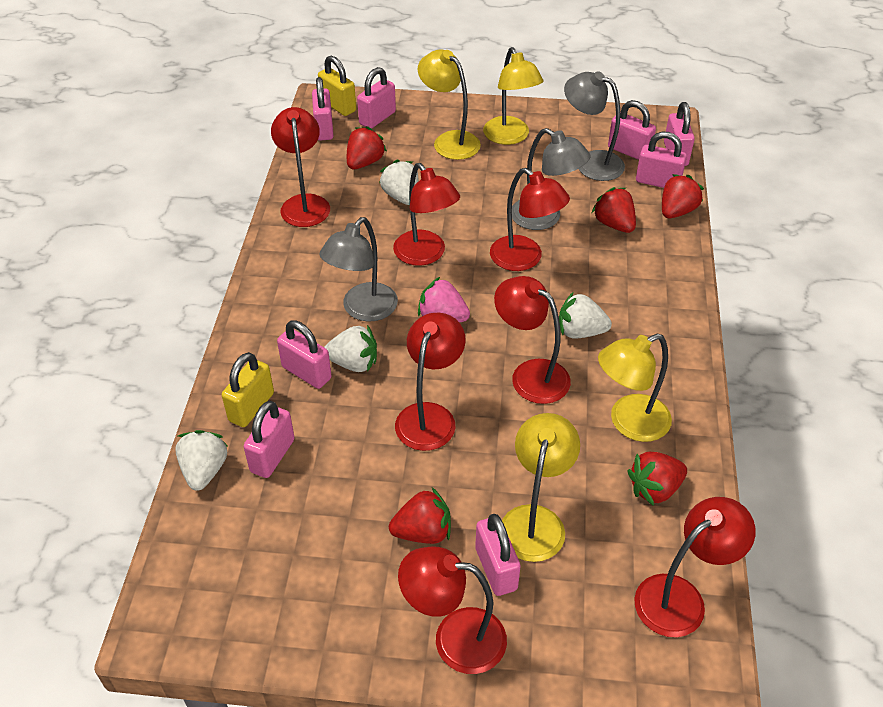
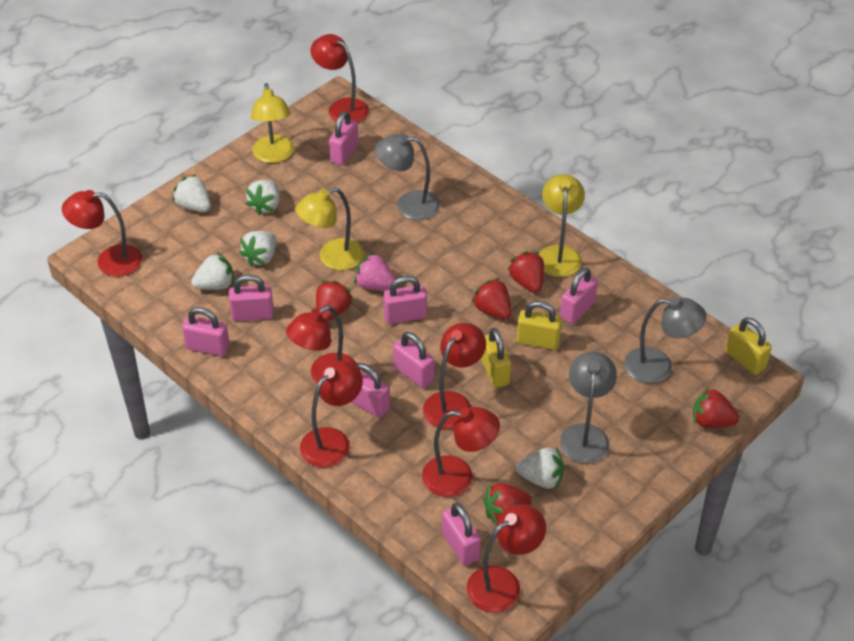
white strawberry: 4 -> 5
yellow lamp: 4 -> 3
yellow padlock: 2 -> 3

